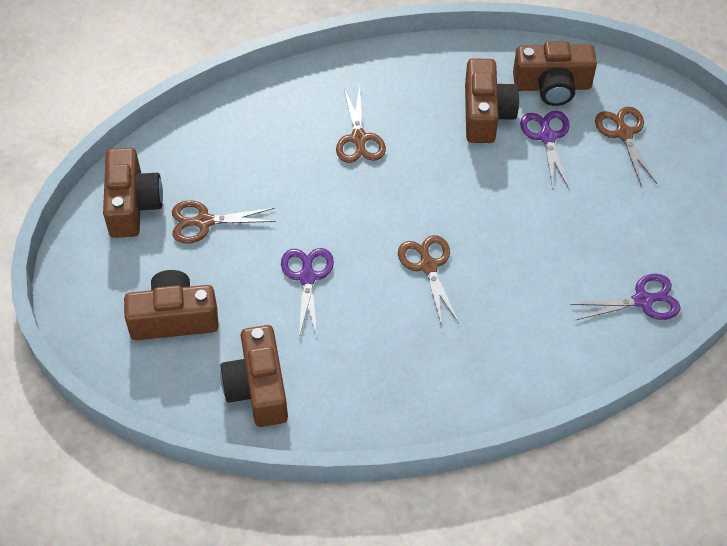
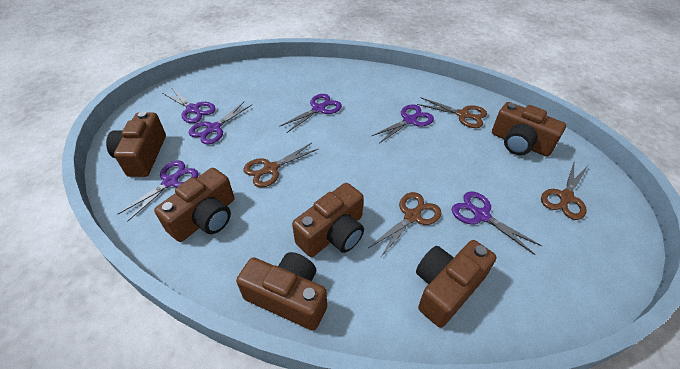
brown camera: 5 -> 6
purple scissors: 3 -> 6

